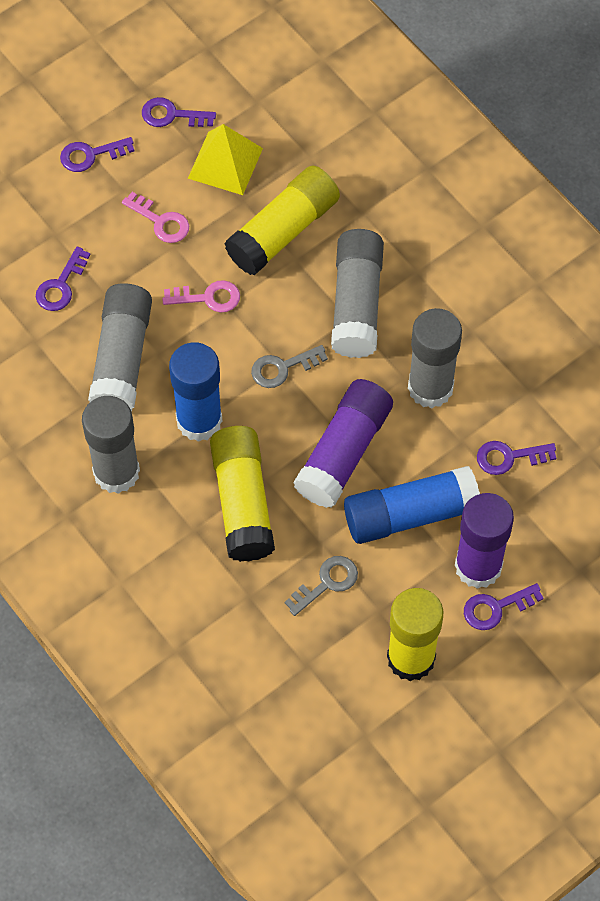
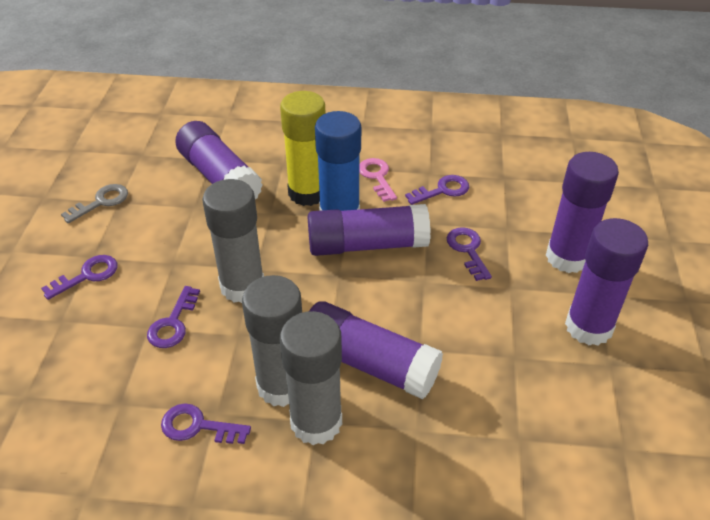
blue glue stick: 2 -> 1
grey glue stick: 4 -> 3
grey key: 2 -> 1
pink key: 2 -> 1
purple glue stick: 2 -> 5
yellow glue stick: 3 -> 1
yellow pyramid: 1 -> 0

